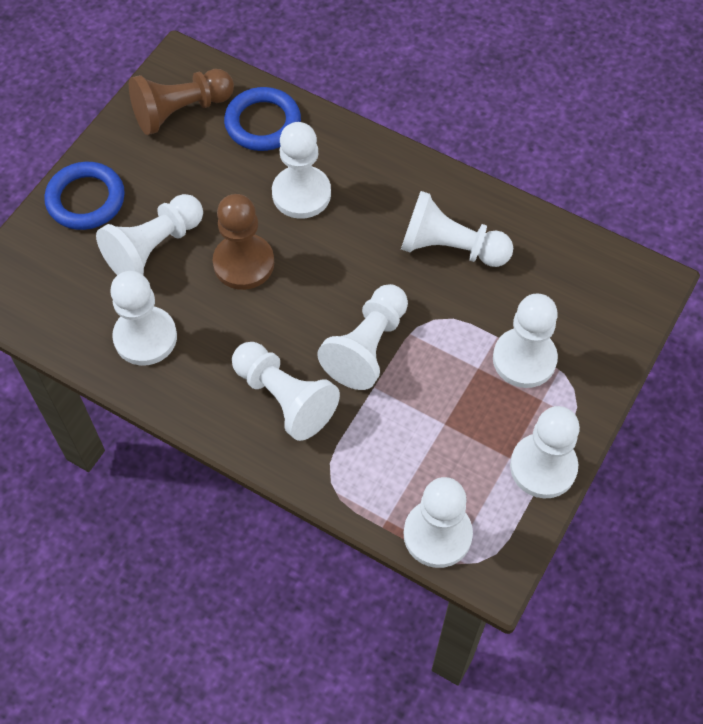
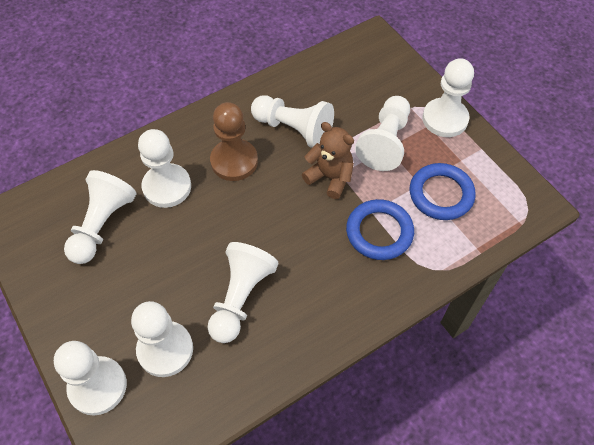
brown pawn: 2 -> 1
brown teddy bear: 0 -> 1
white pawn: 9 -> 8

